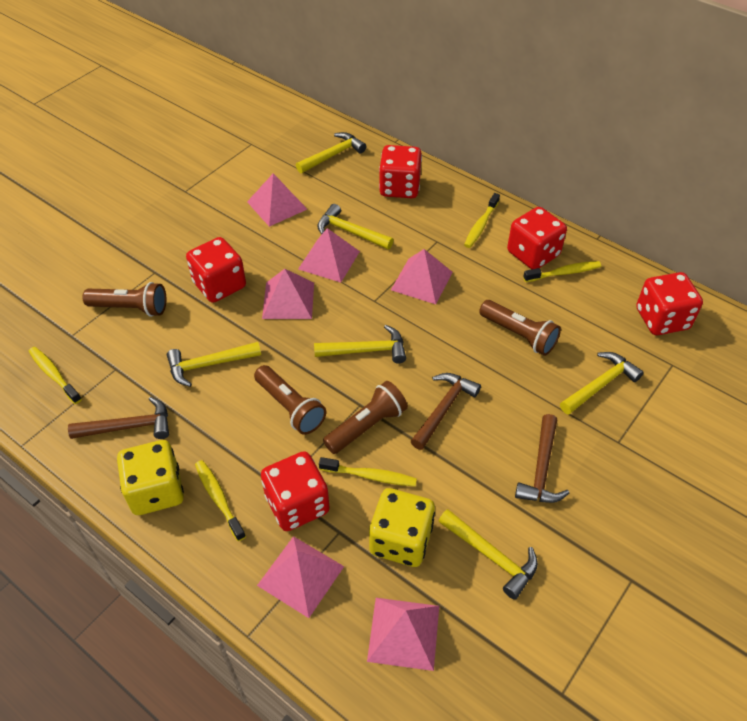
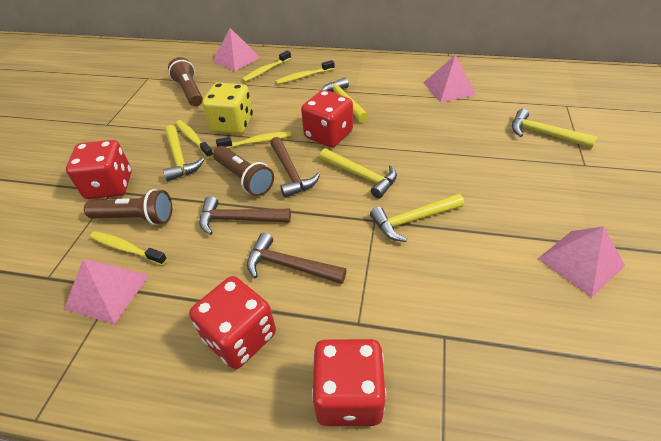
brown flashlight: 4 -> 3
pink pyramid: 6 -> 4
red dice: 5 -> 4
yellow dice: 2 -> 1
yellow hammer: 6 -> 5

